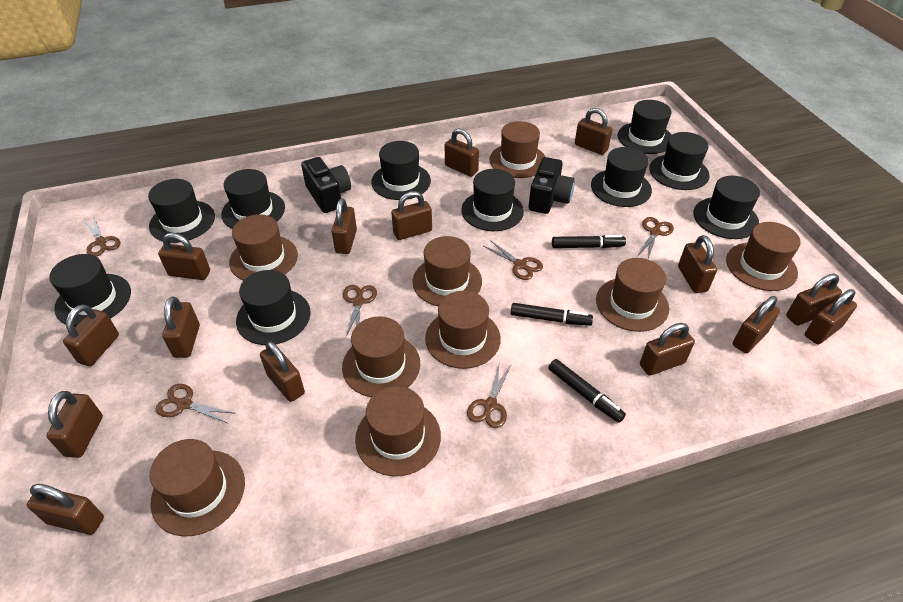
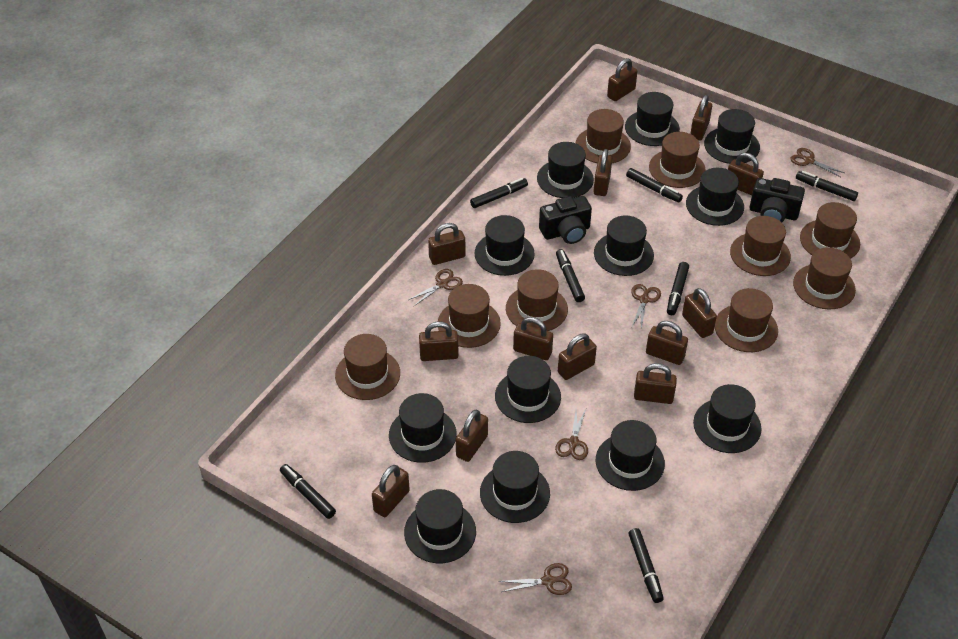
black hat: 10 -> 12
black marker: 3 -> 7
brown padlock: 15 -> 13
brown scissors: 6 -> 5

